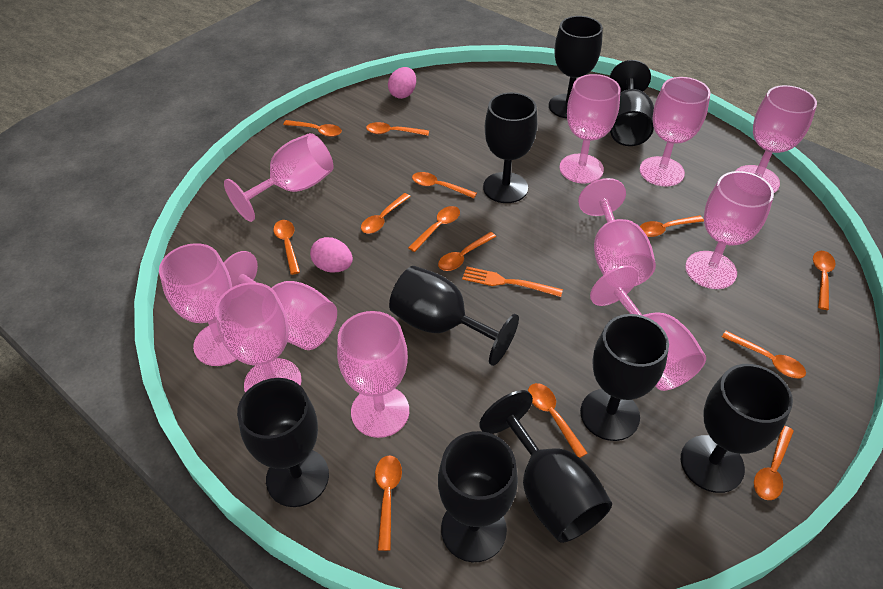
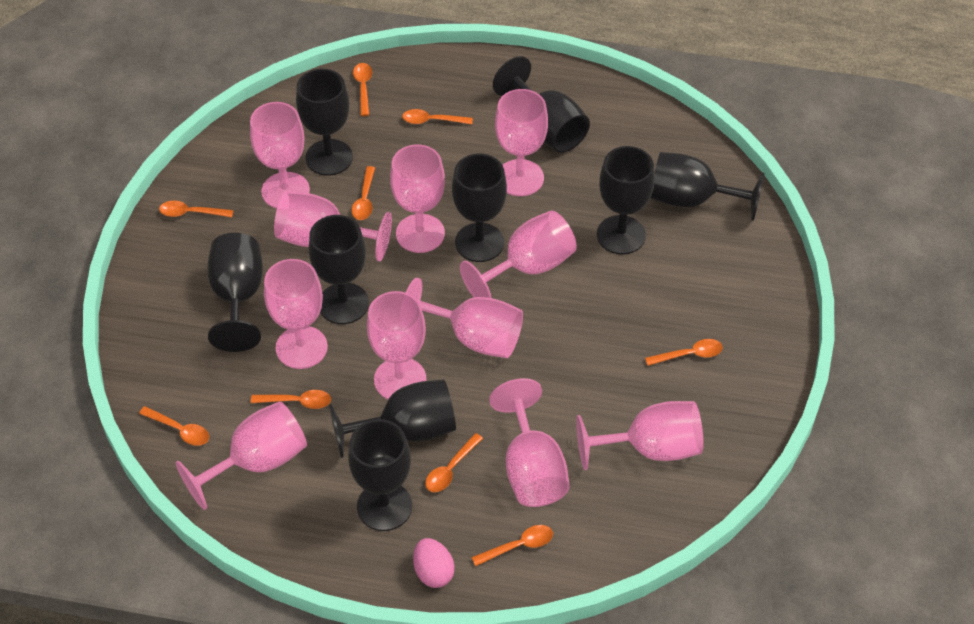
orange fork: 1 -> 0
orange spoon: 13 -> 9
pink egg: 2 -> 1

